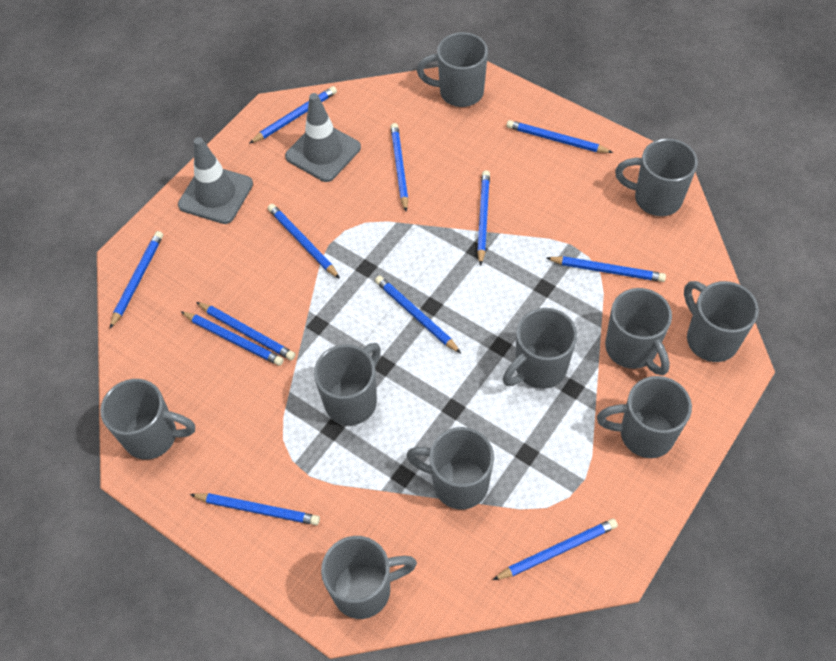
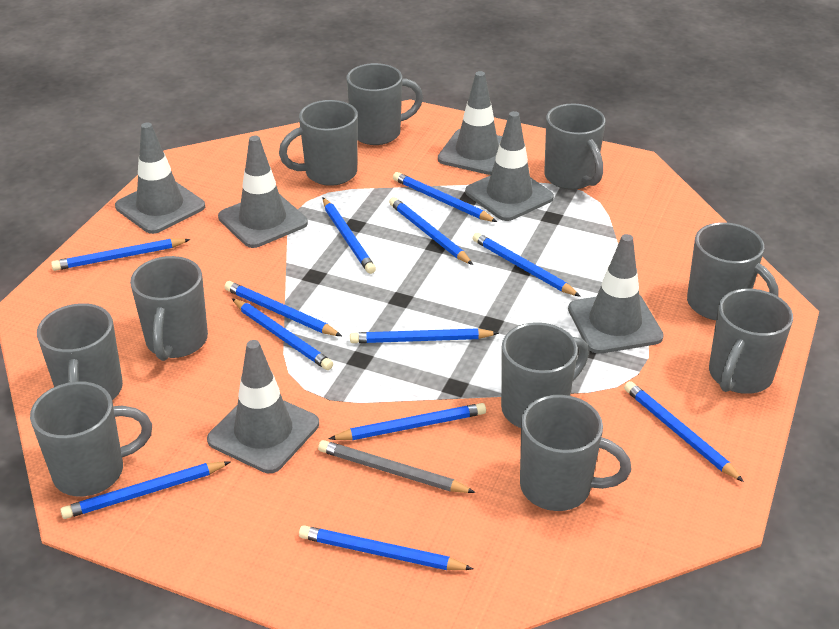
grey pencil: 0 -> 1
grey traffic cone: 2 -> 6

